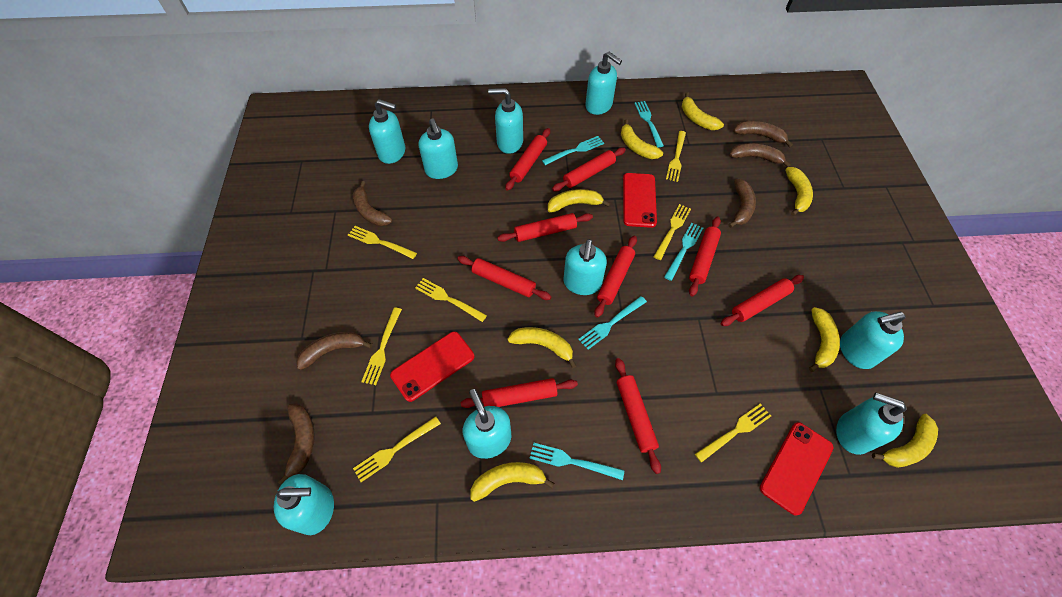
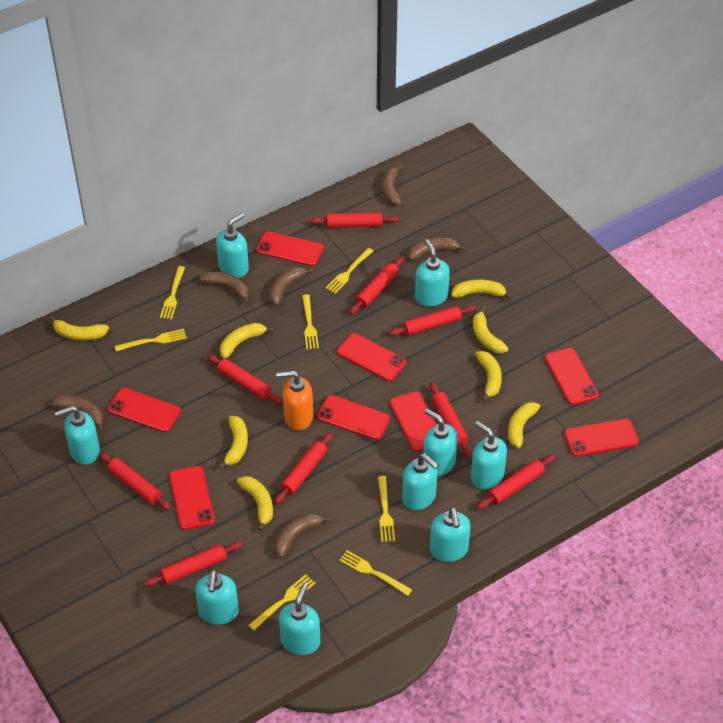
orange soap dispenser: 0 -> 1
red phone: 3 -> 8
turquoise fork: 5 -> 0

